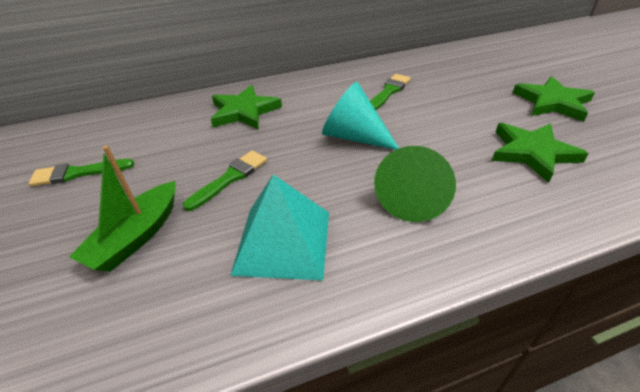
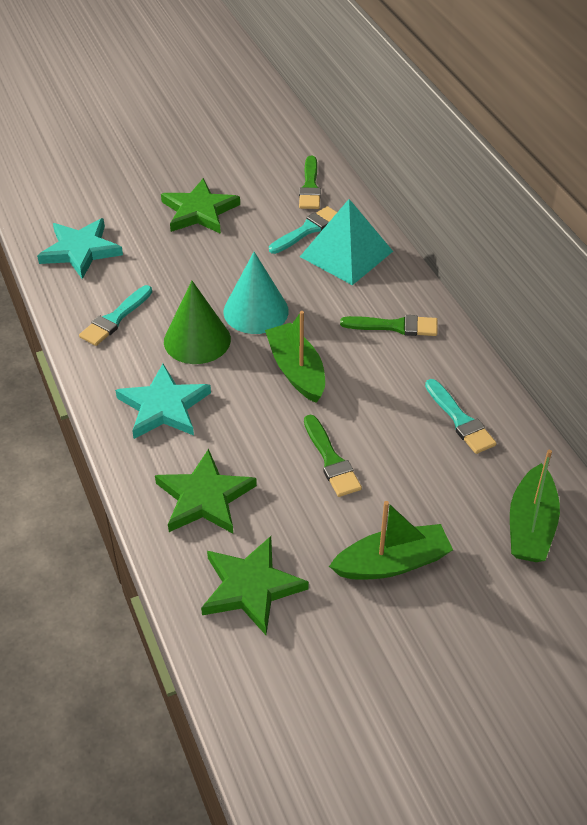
green boat: 1 -> 3
turquoise brush: 0 -> 3
turquoise star: 0 -> 2

